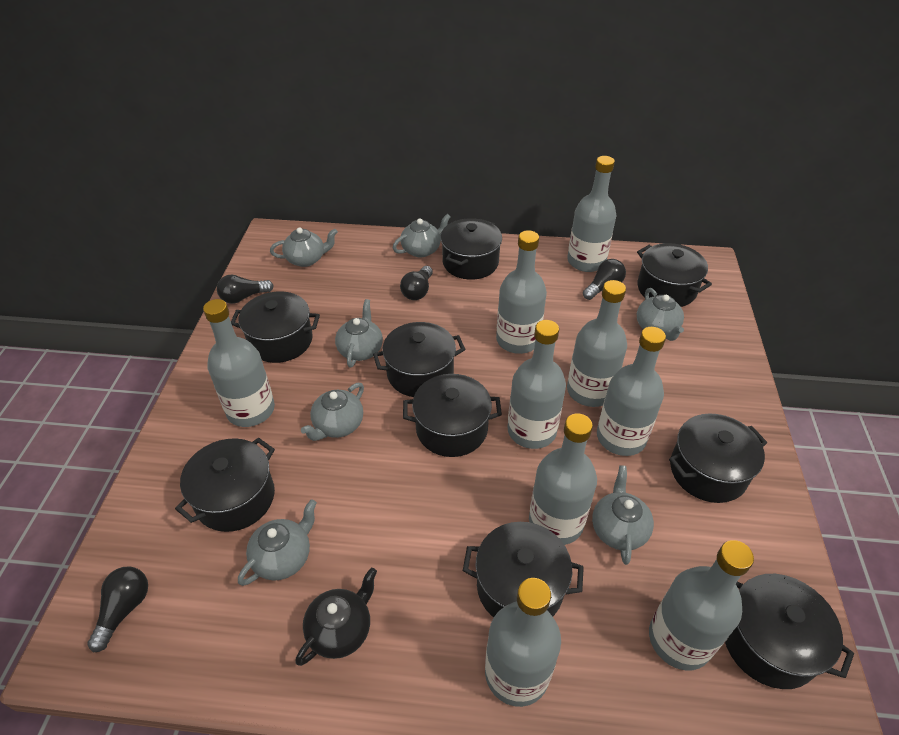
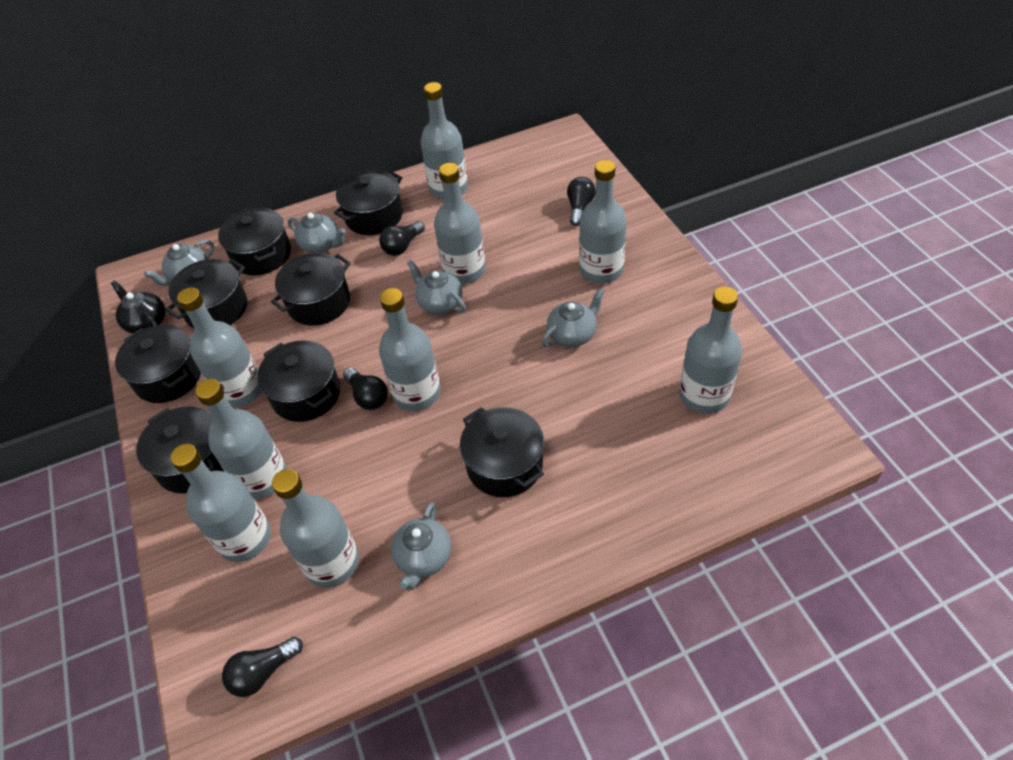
black pot: 9 -> 8
grey teapot: 7 -> 5

